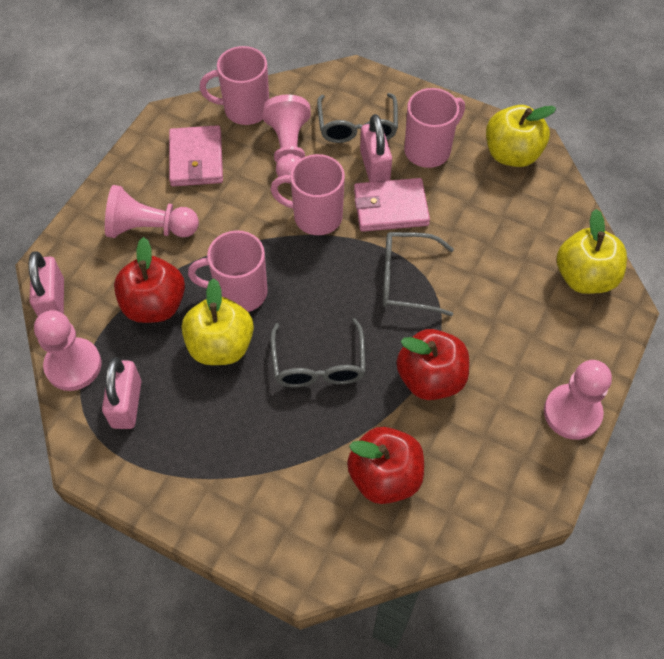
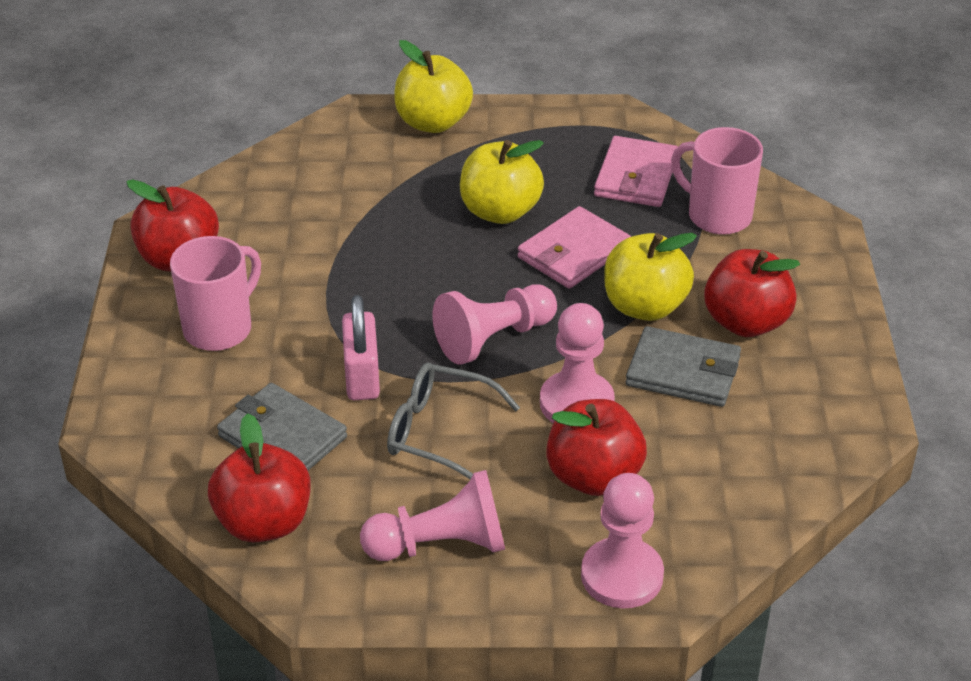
grey glasses: 3 -> 1
grey wallet: 0 -> 2
pink mug: 4 -> 2
pink padlock: 3 -> 1
red apple: 3 -> 4

